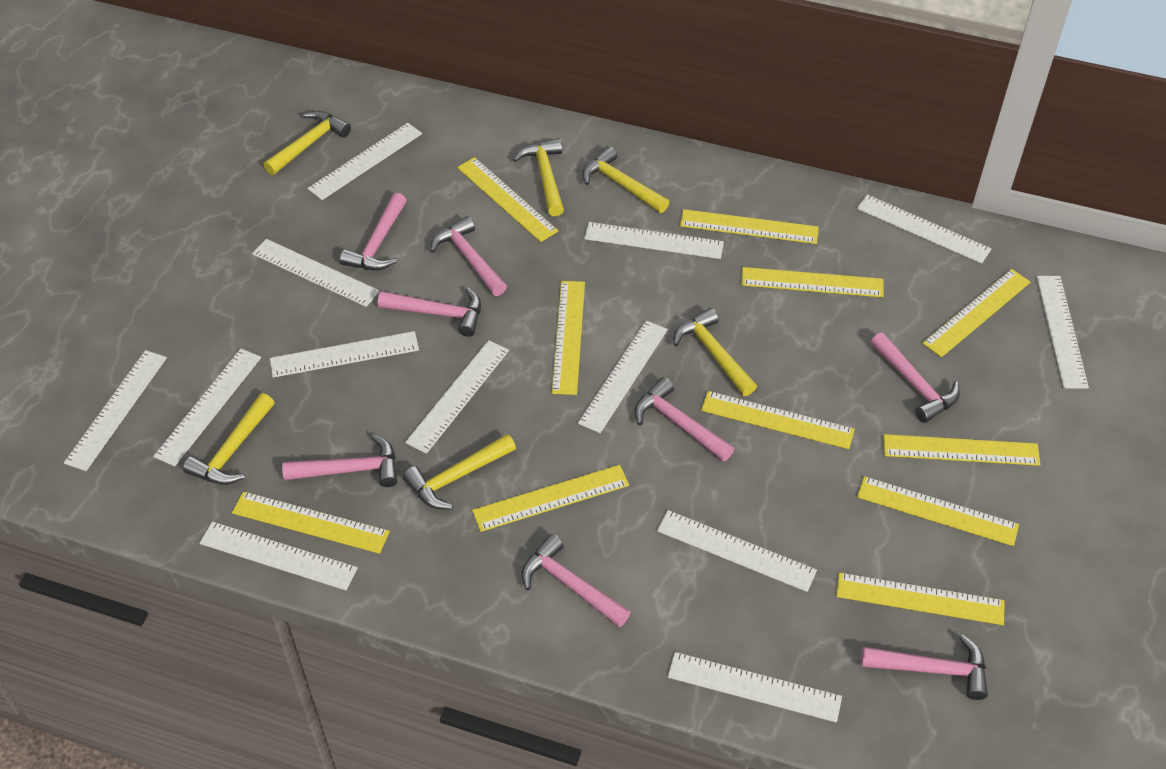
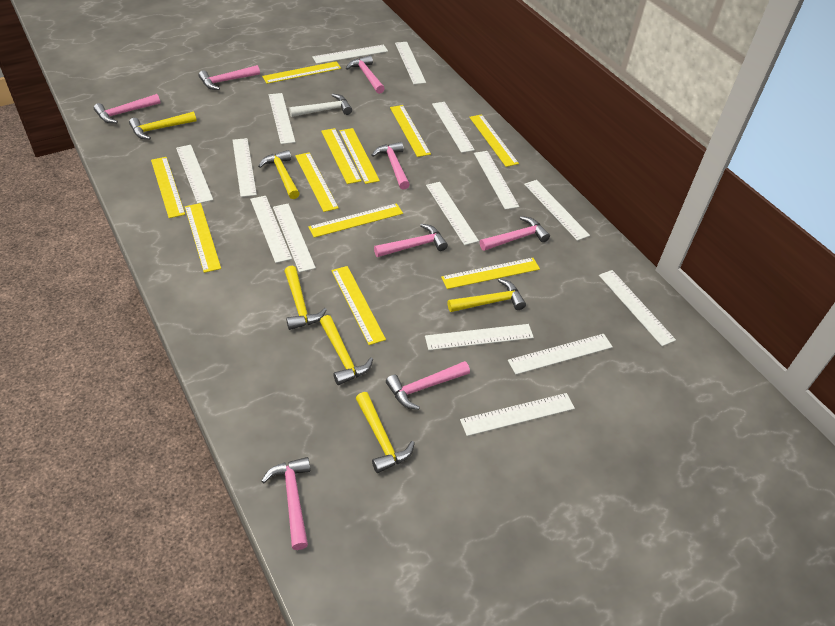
white hammer: 0 -> 1
white ruler: 13 -> 15

